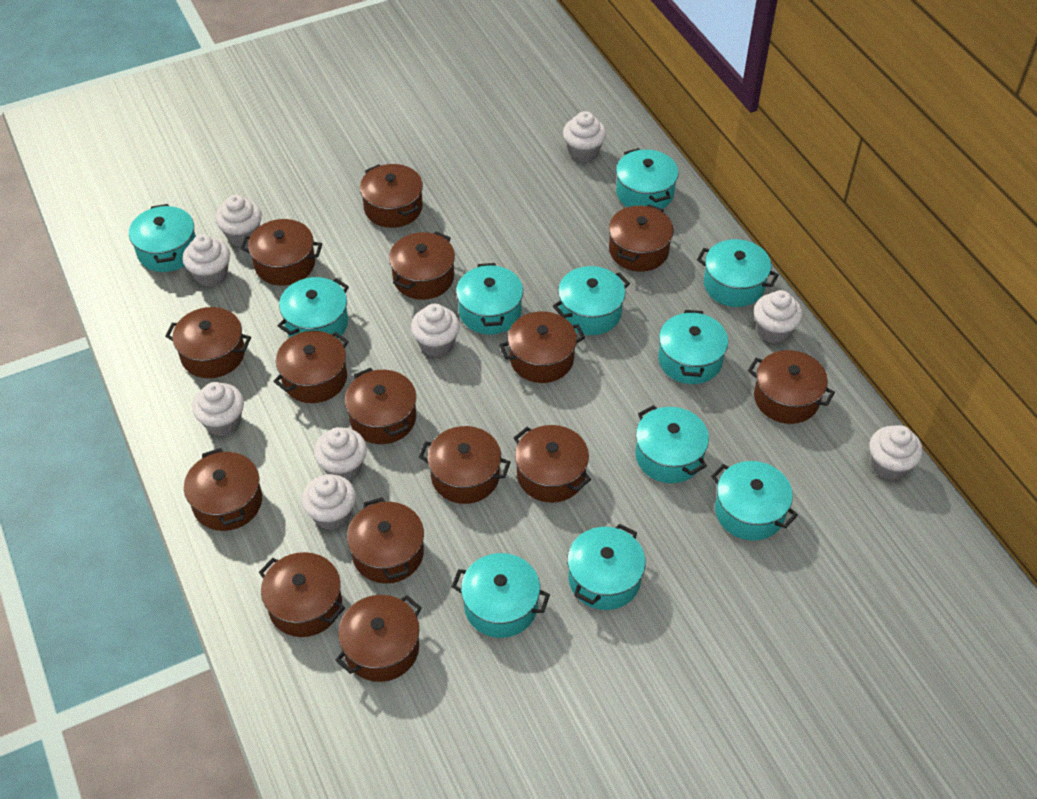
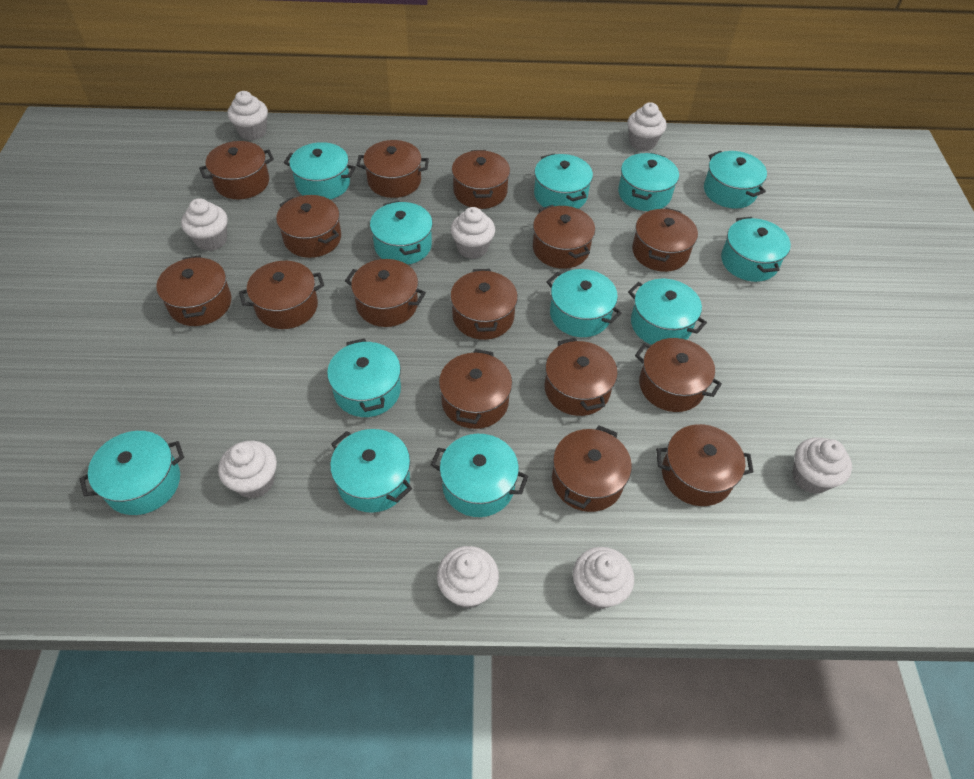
turquoise pot: 11 -> 12
white cupcake: 9 -> 8

